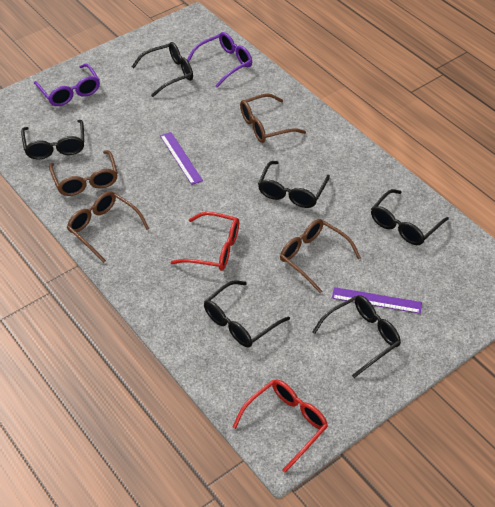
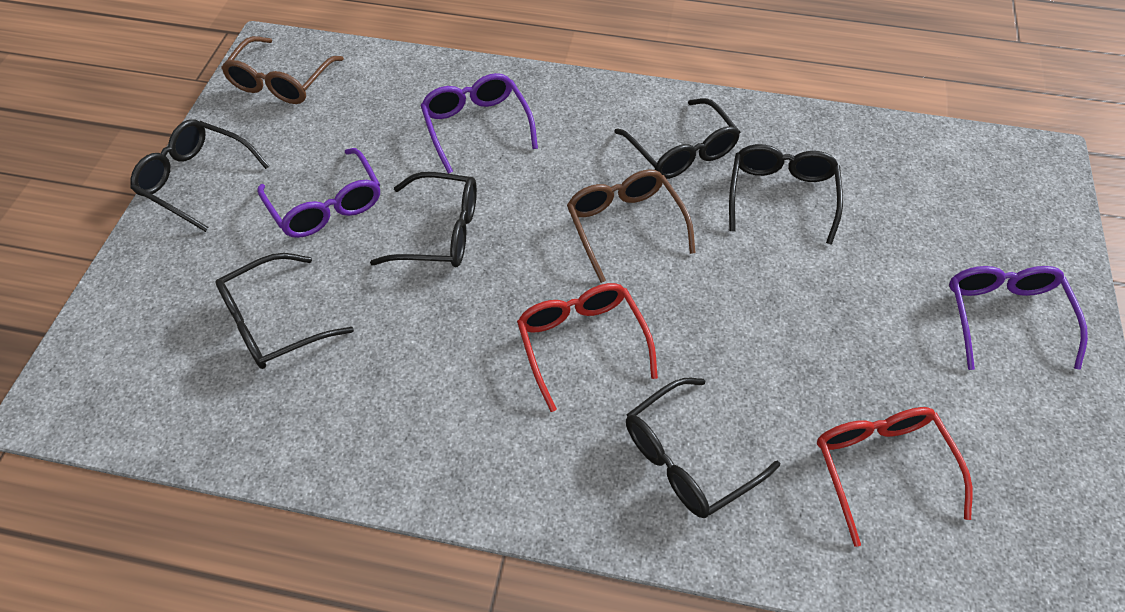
brown glasses: 4 -> 2
purple glasses: 2 -> 3
purple ruler: 2 -> 0

